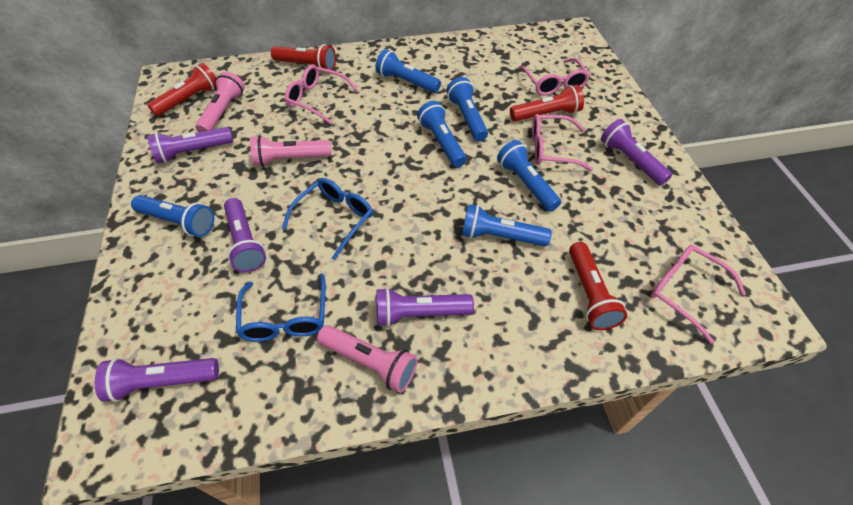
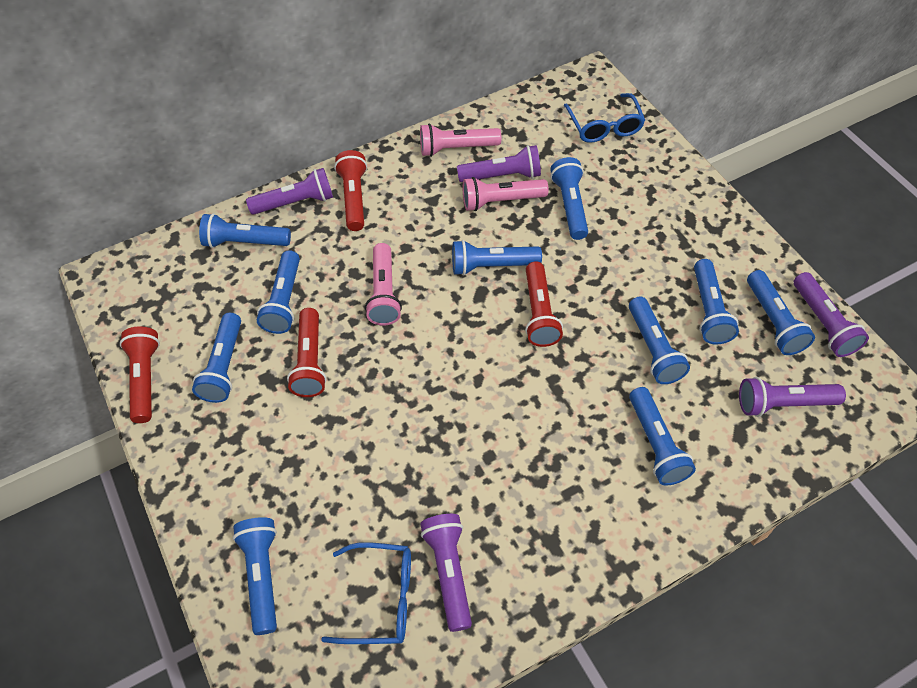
blue flashlight: 6 -> 10
pink glasses: 4 -> 0

